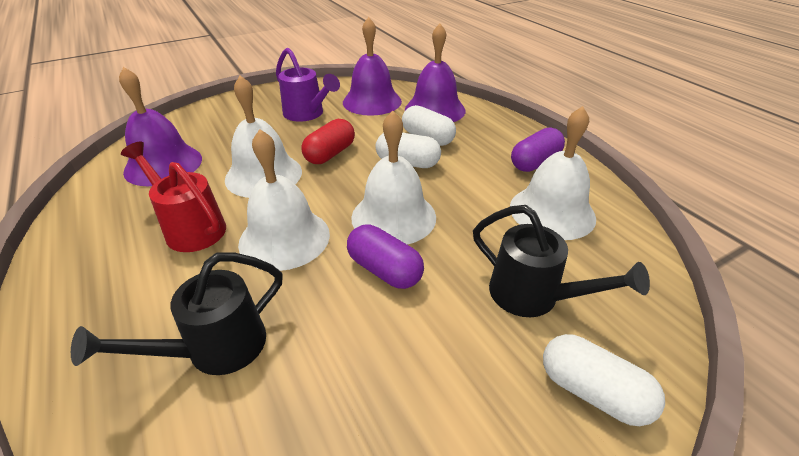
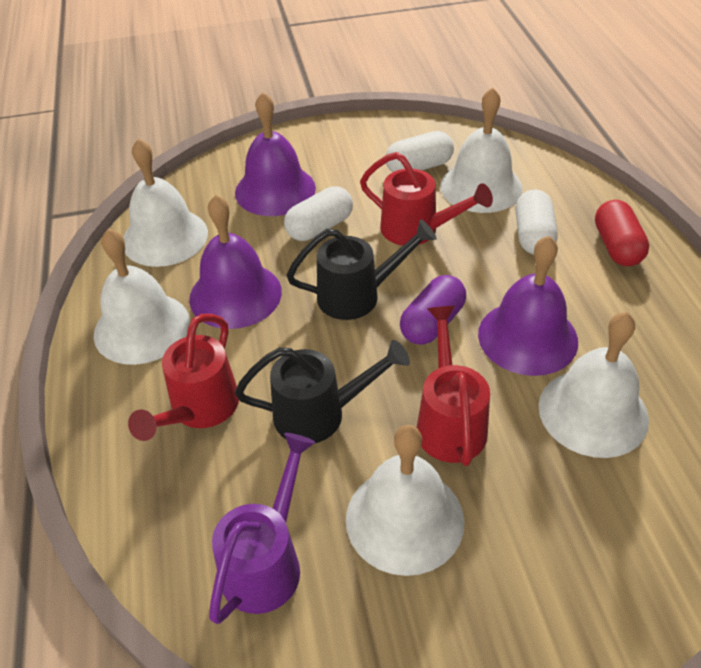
purple capsule: 2 -> 1
red watering can: 1 -> 3
white bell: 4 -> 5

